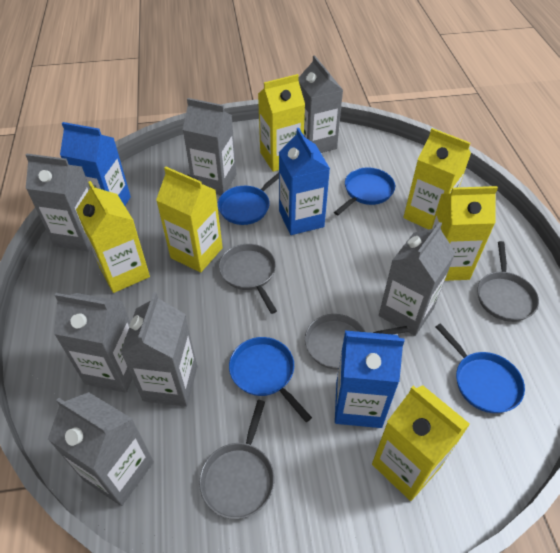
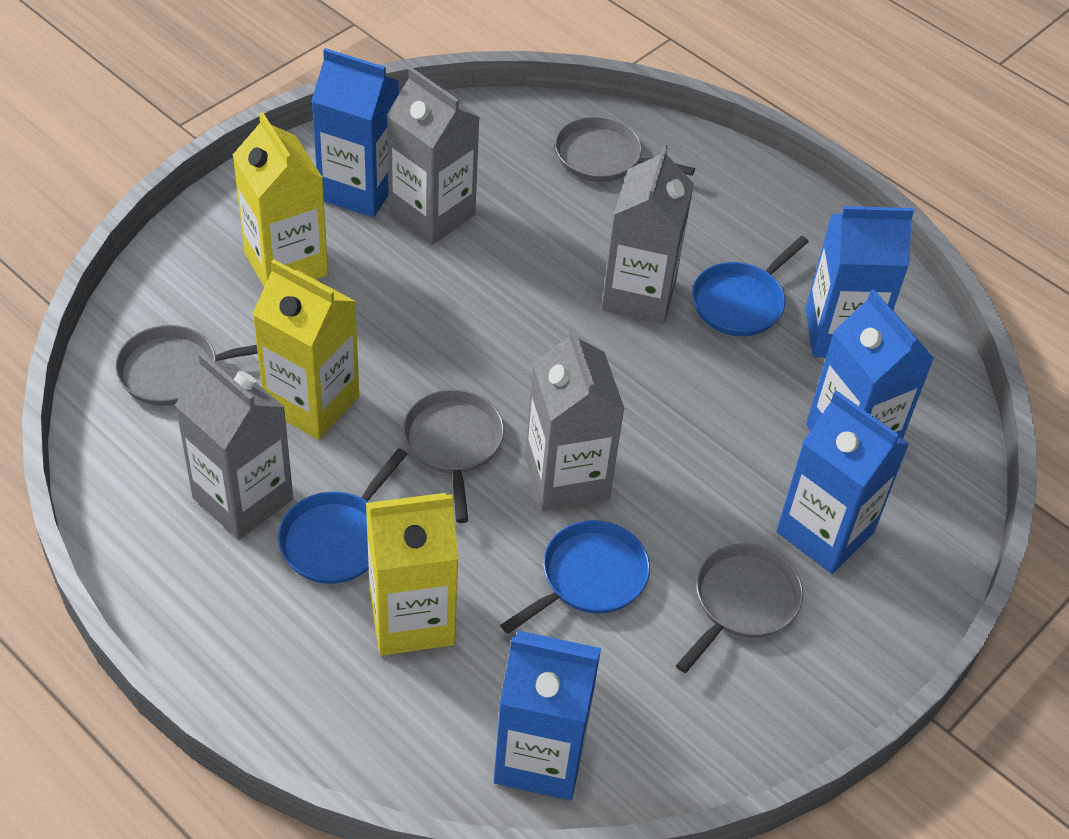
blue carton: 3 -> 5
blue pan: 4 -> 3
grey carton: 7 -> 4
yellow carton: 6 -> 3

